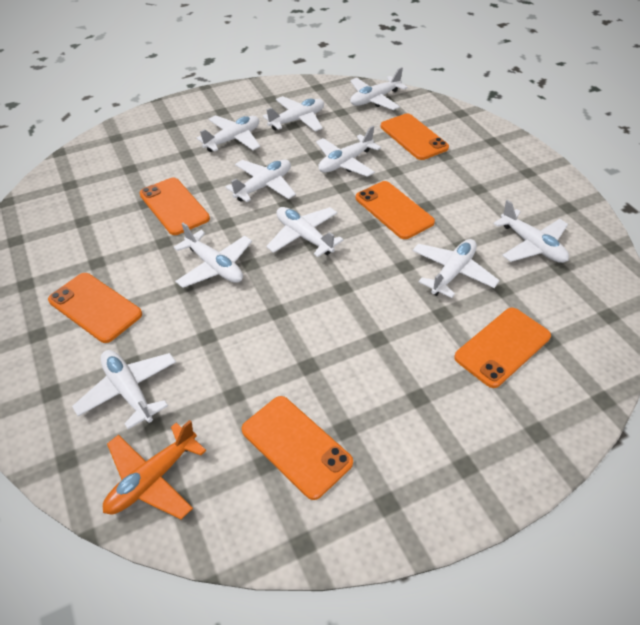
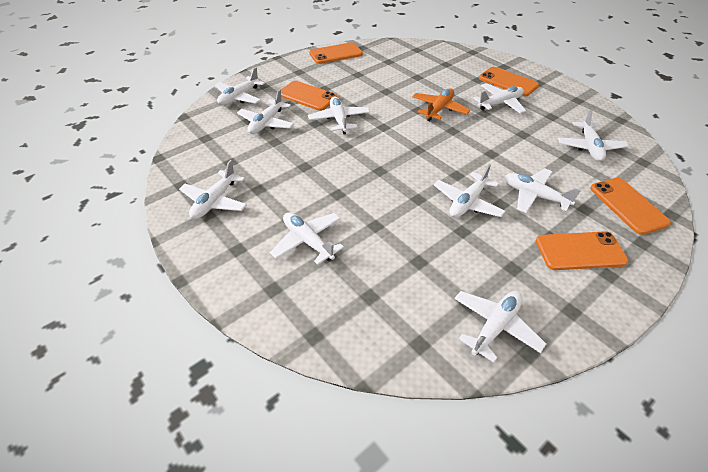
orange phone: 6 -> 5

